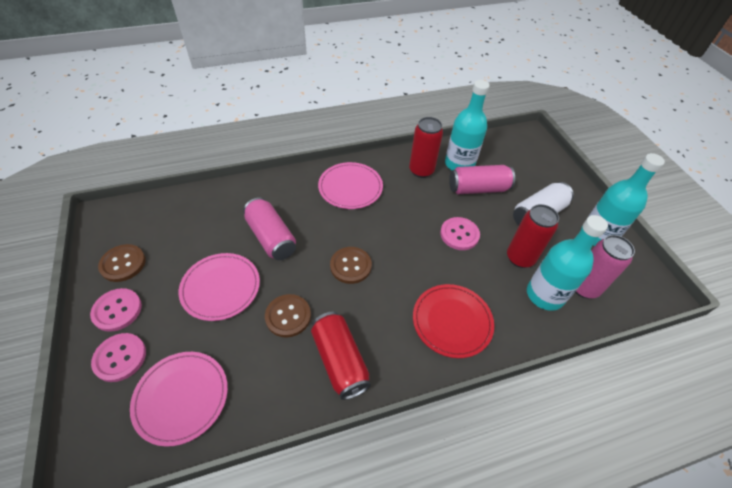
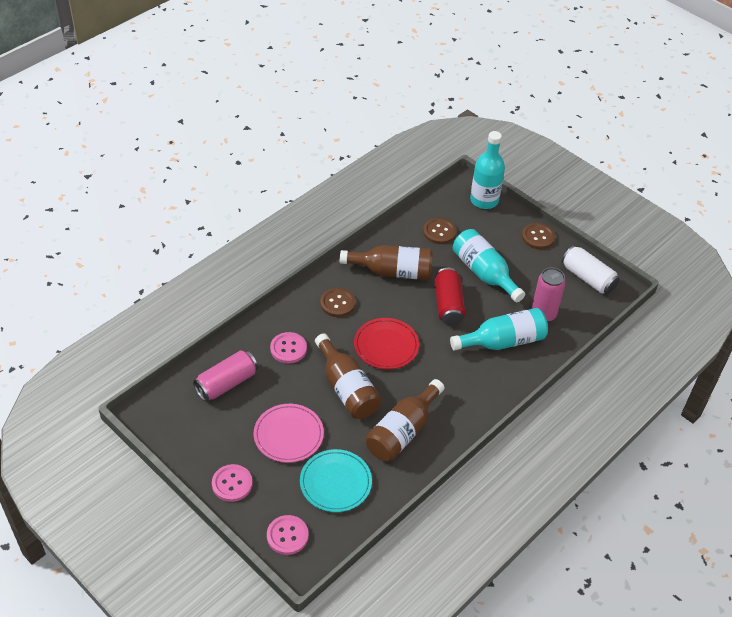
brown bottle: 0 -> 3
pink can: 3 -> 2
pink plate: 3 -> 1
red can: 3 -> 1
turquoise plate: 0 -> 1

